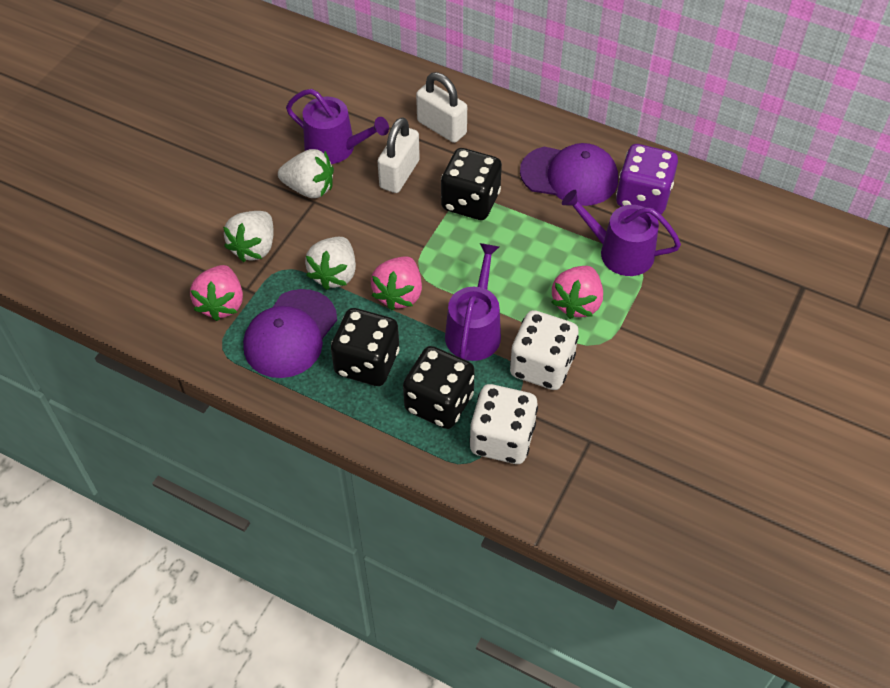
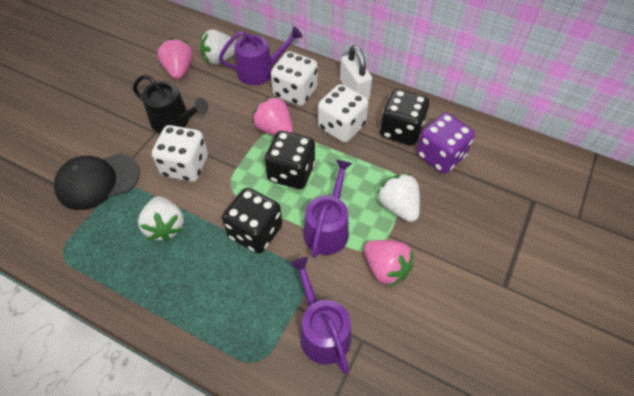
black cap: 0 -> 1
black watering can: 0 -> 1
purple cap: 2 -> 0
white dice: 2 -> 3
white padlock: 2 -> 1

